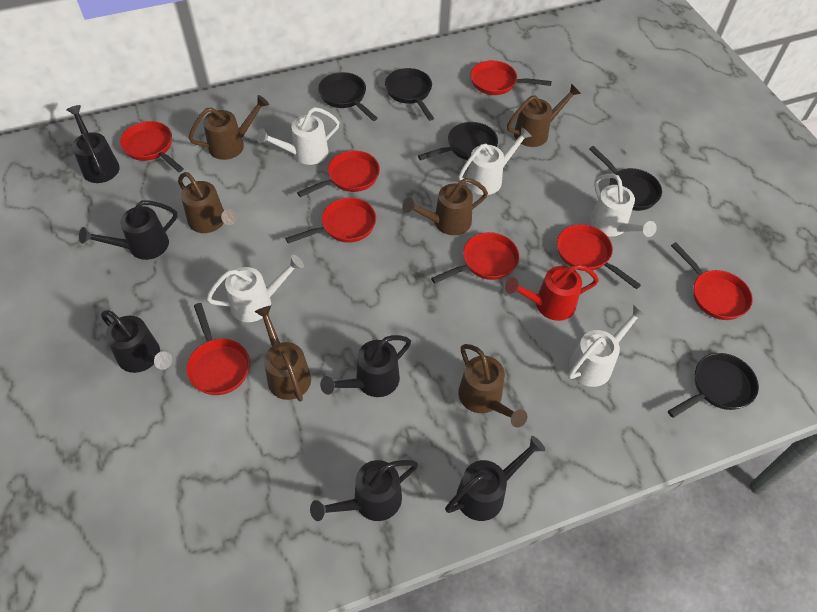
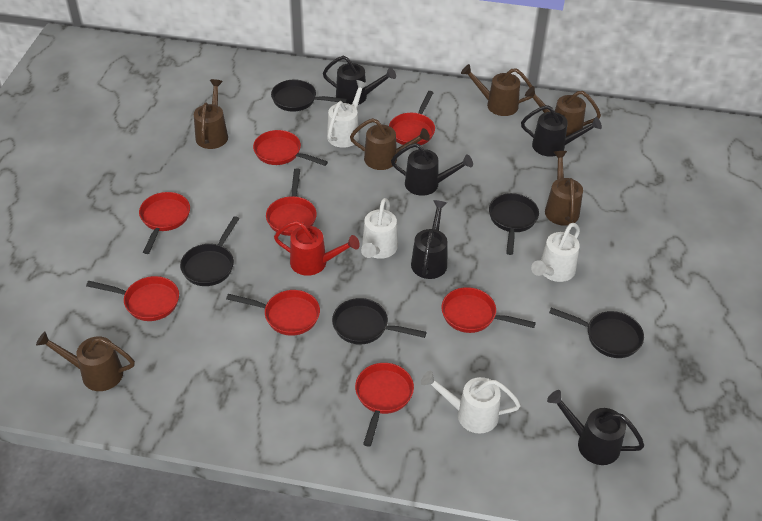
black watering can: 6 -> 5
white watering can: 5 -> 4

